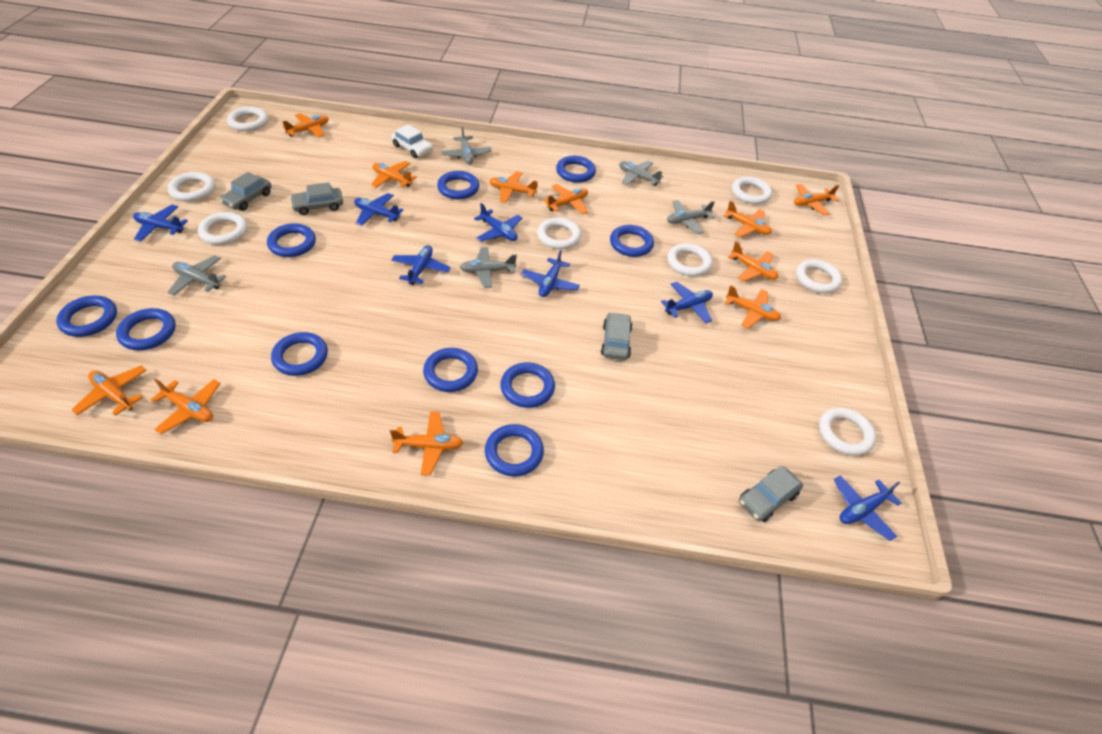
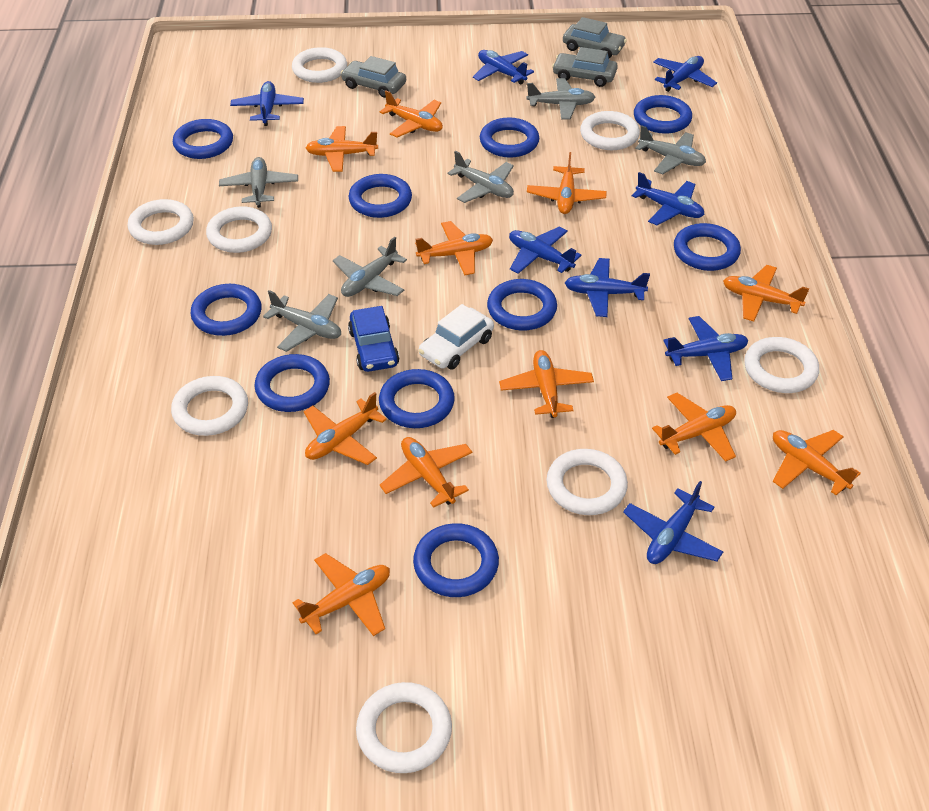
blue car: 0 -> 1
blue plane: 7 -> 8
grey car: 4 -> 3
grey plane: 5 -> 6

